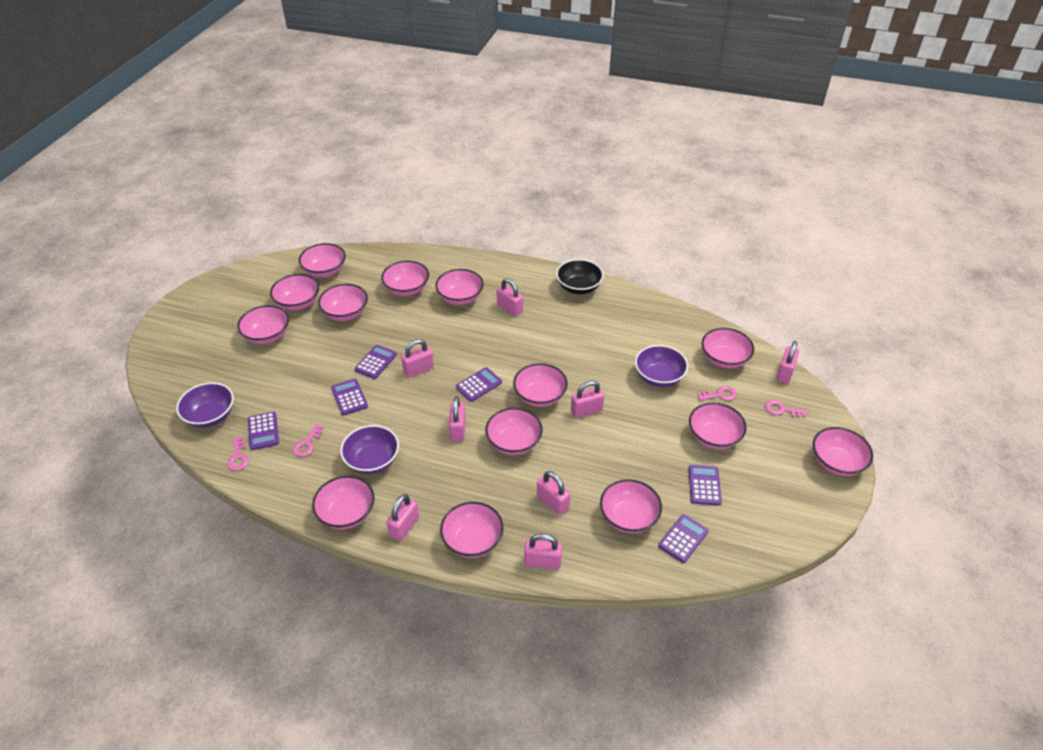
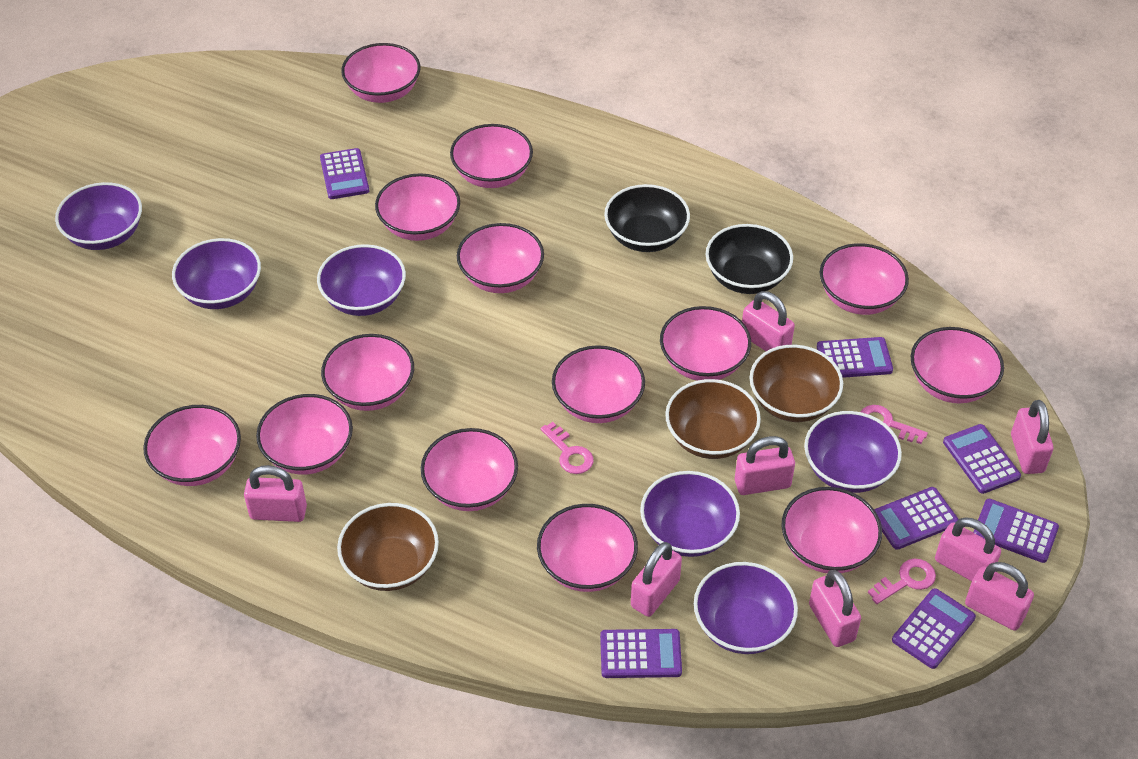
black bowl: 1 -> 2
brown bowl: 0 -> 3
pink key: 4 -> 3
purple bowl: 3 -> 6
purple calculator: 6 -> 7

